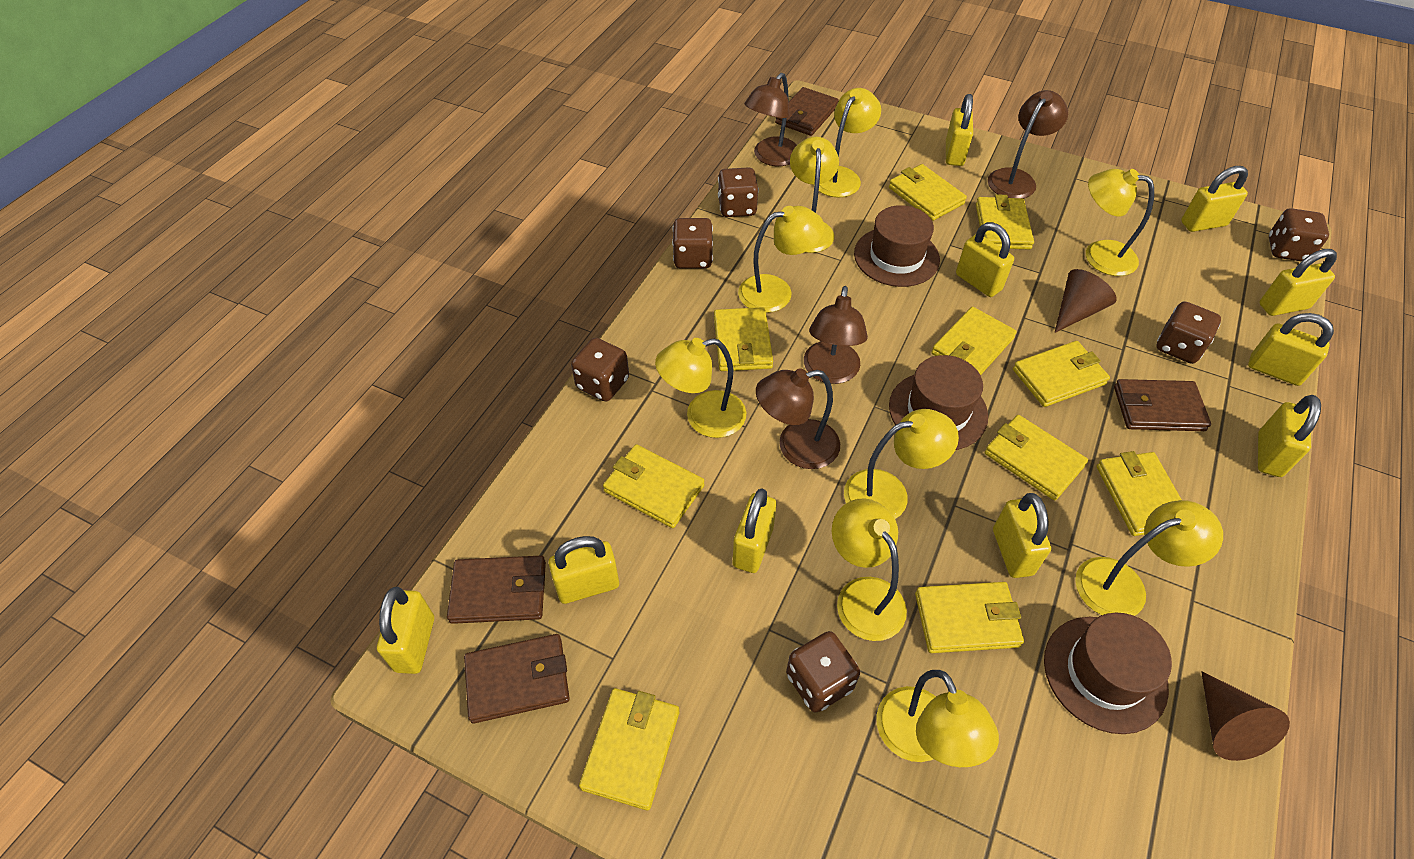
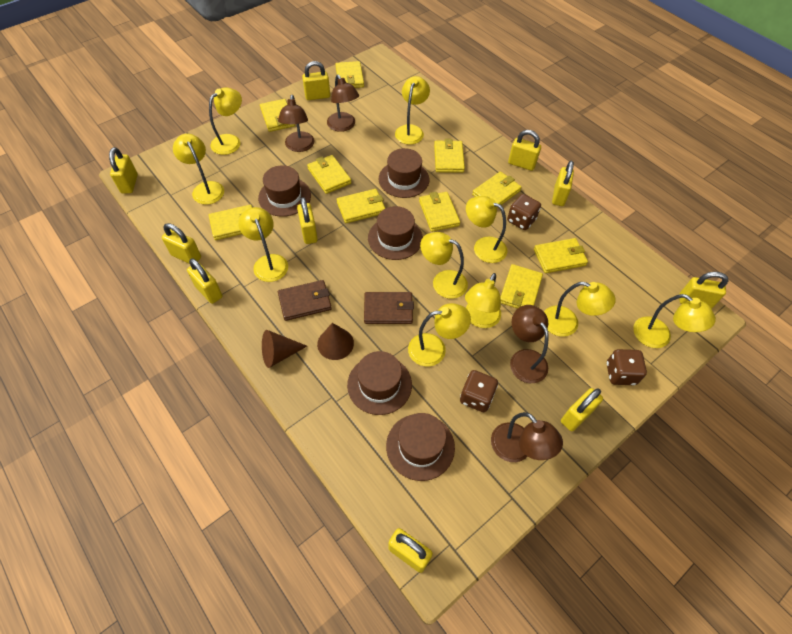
brown dice: 6 -> 3
brown hat: 3 -> 5
brown wallet: 4 -> 2
yellow lamp: 9 -> 10

